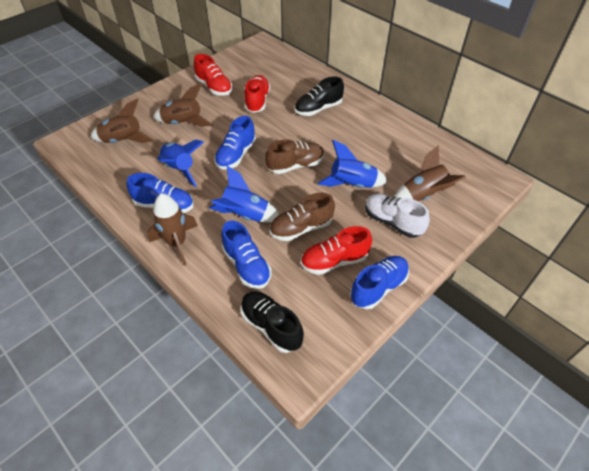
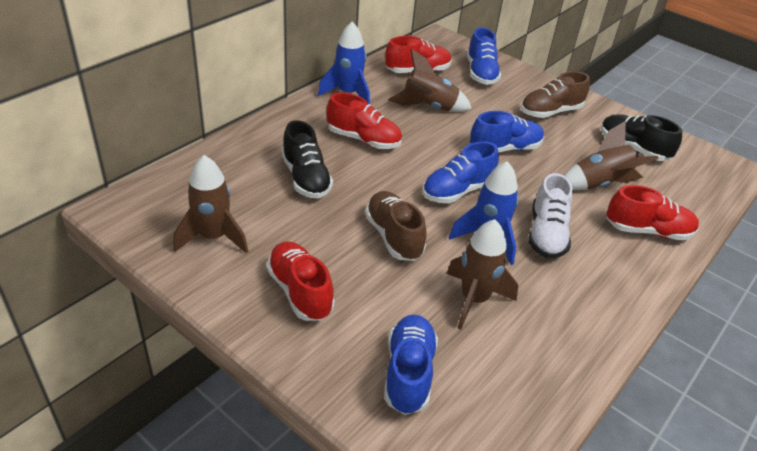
blue rocket: 3 -> 2
red shoe: 3 -> 4

